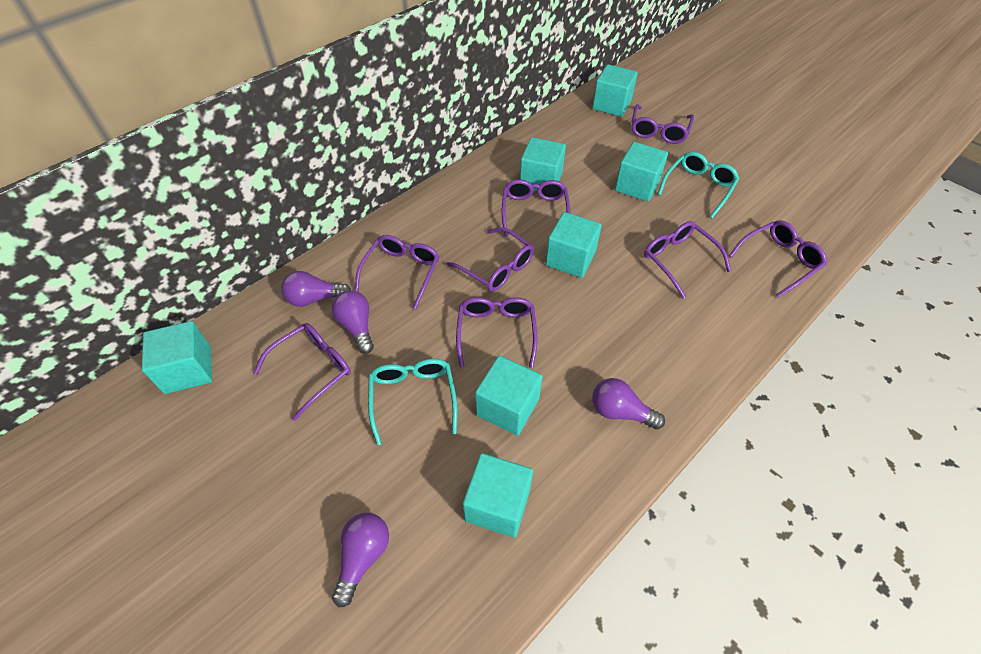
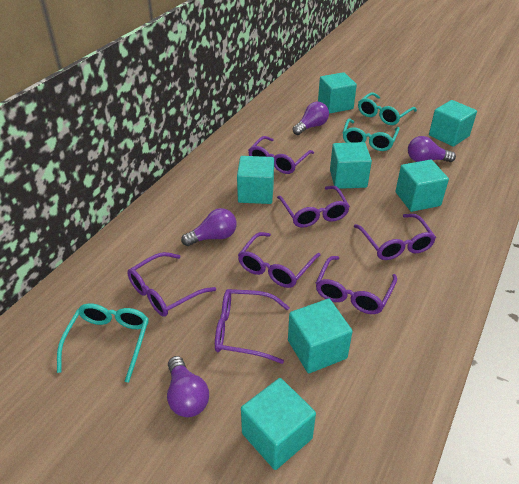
purple glasses: 8 -> 7
turquoise glasses: 2 -> 3

